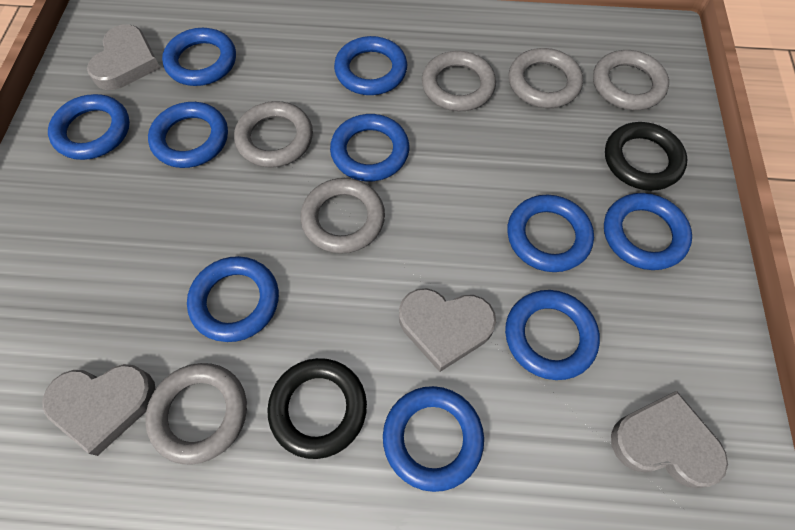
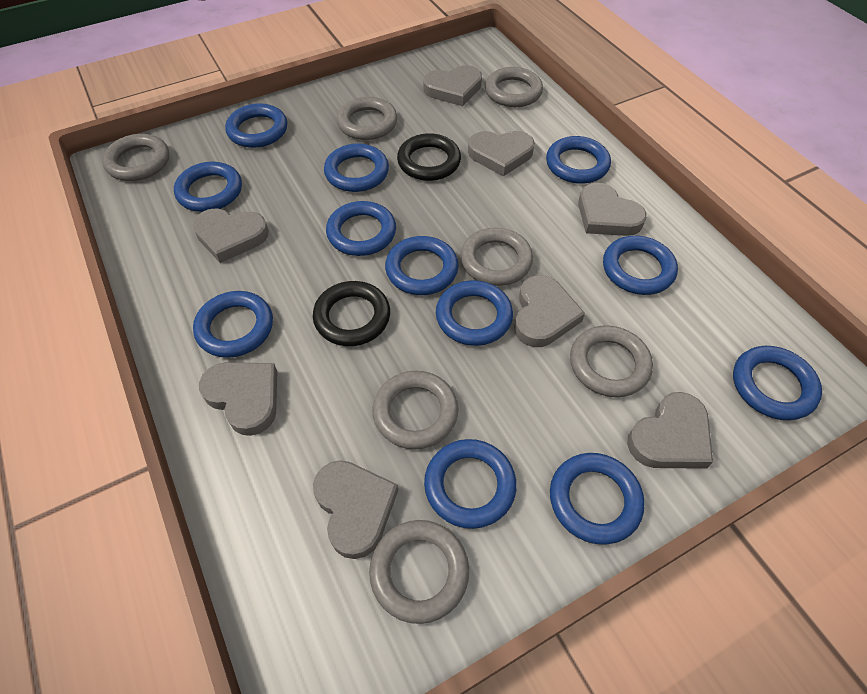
blue ring: 10 -> 12
grey heart: 4 -> 8
grey ring: 6 -> 7

